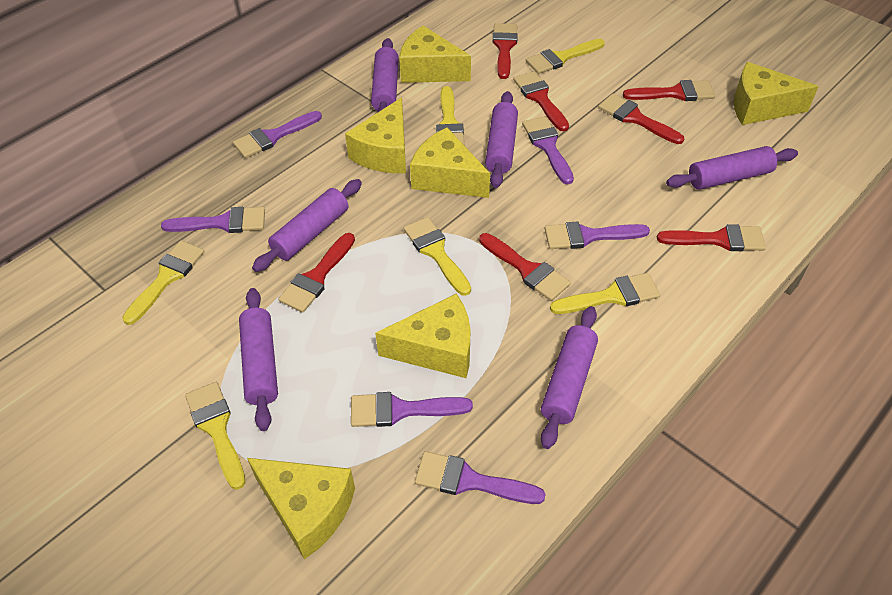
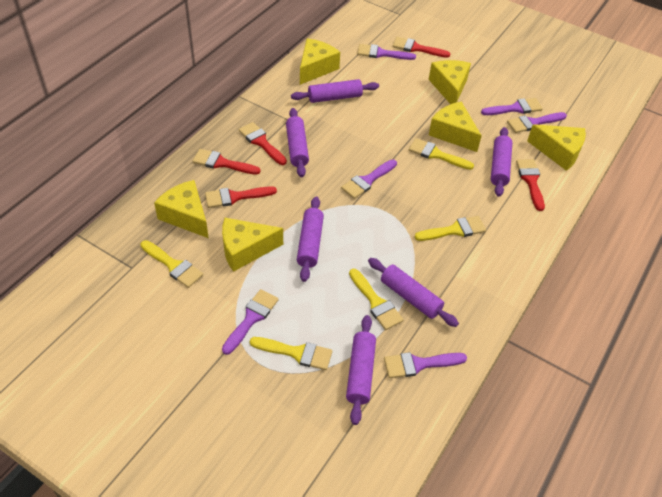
red brush: 7 -> 5
yellow brush: 6 -> 5

